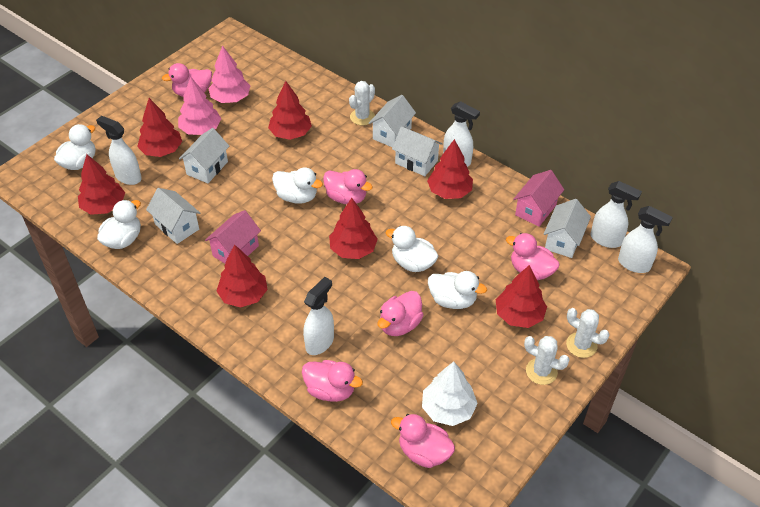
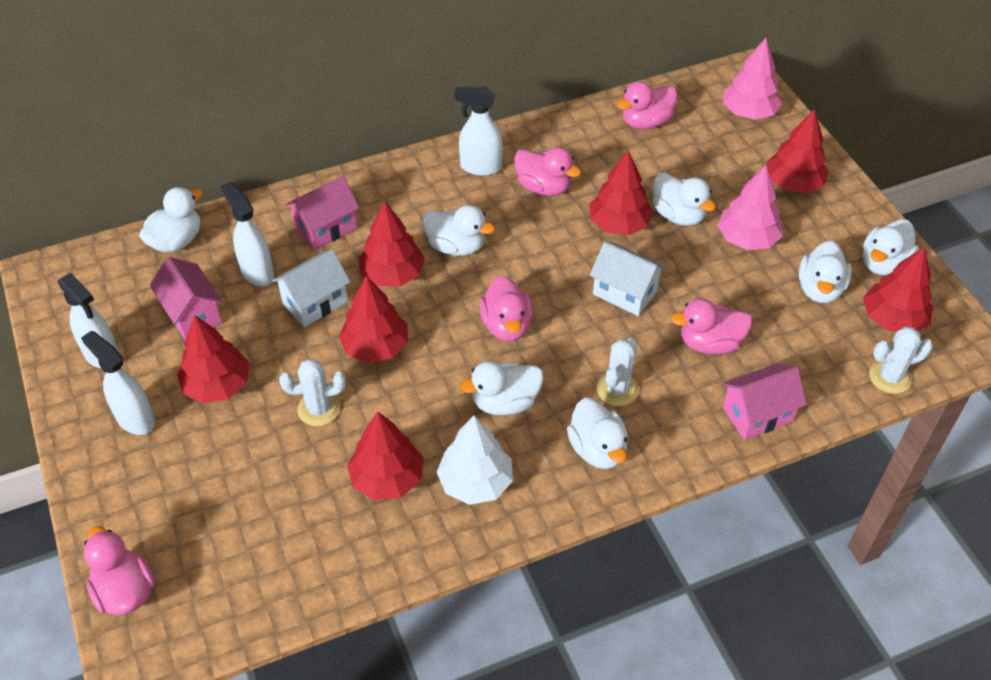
pink duck: 6 -> 5
pink house: 2 -> 3
white duck: 5 -> 7
white house: 5 -> 2
white spray bottle: 5 -> 4

